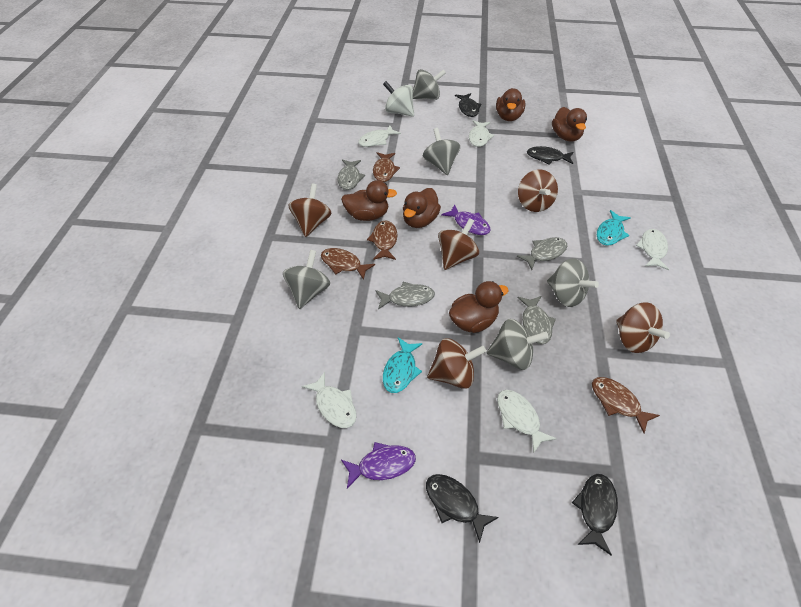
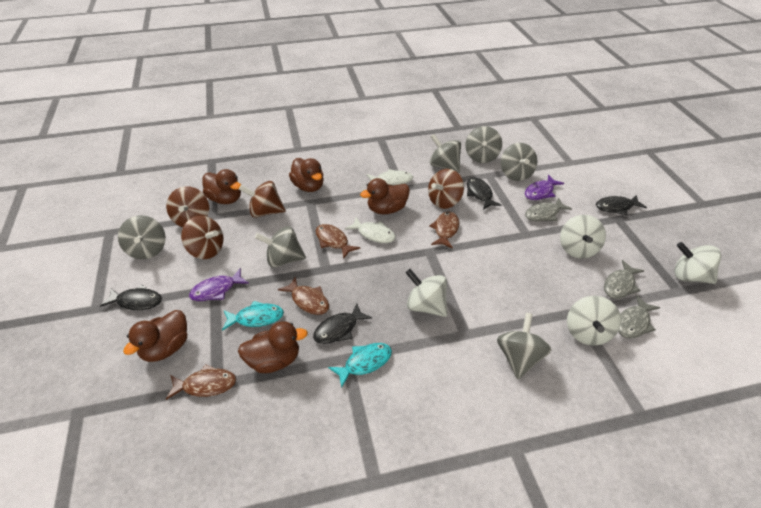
brown spinning top: 5 -> 4
grey fish: 4 -> 3
grey spinning top: 5 -> 6
white fish: 5 -> 2
white spinning top: 1 -> 4

